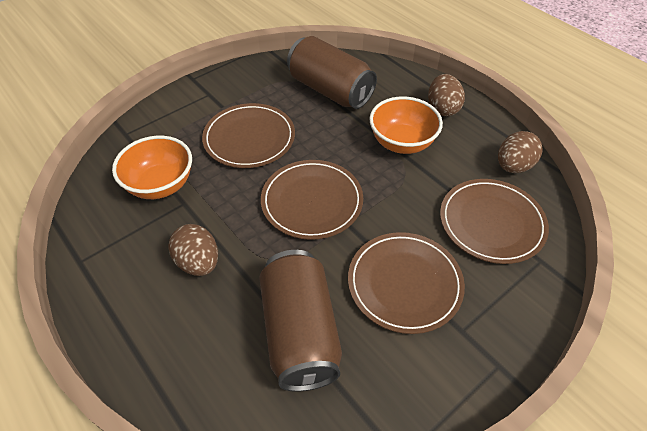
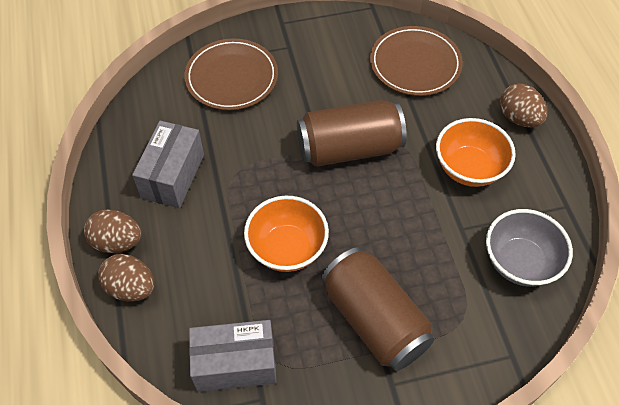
brown plate: 4 -> 2
grey bowl: 0 -> 1
grey box: 0 -> 2

